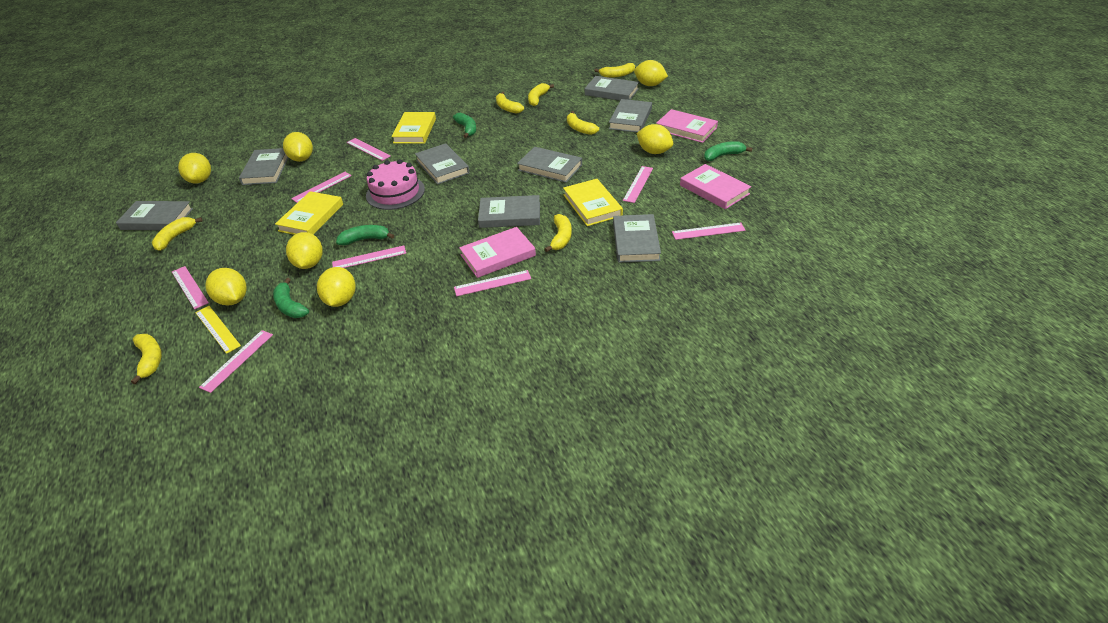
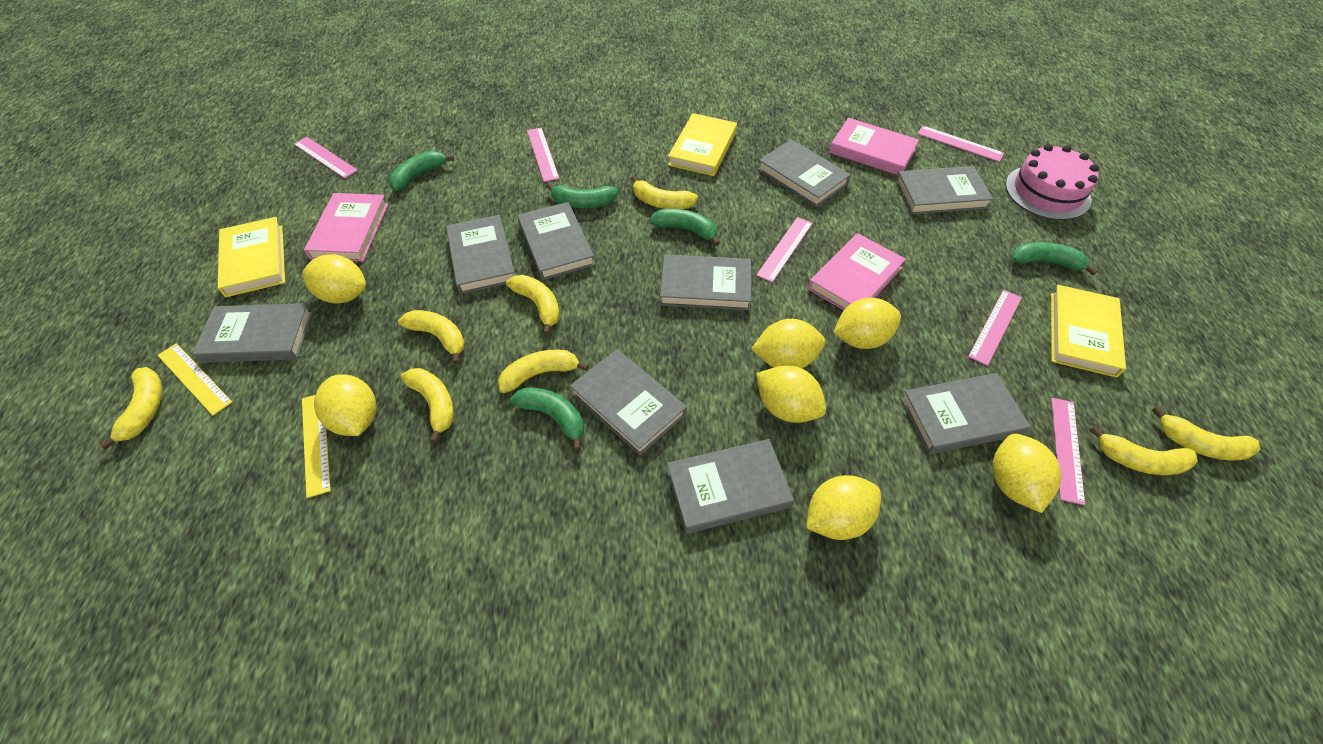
green banana: 4 -> 5
grey book: 8 -> 9
pink ruler: 8 -> 6
yellow banana: 7 -> 8
yellow ruler: 1 -> 2

